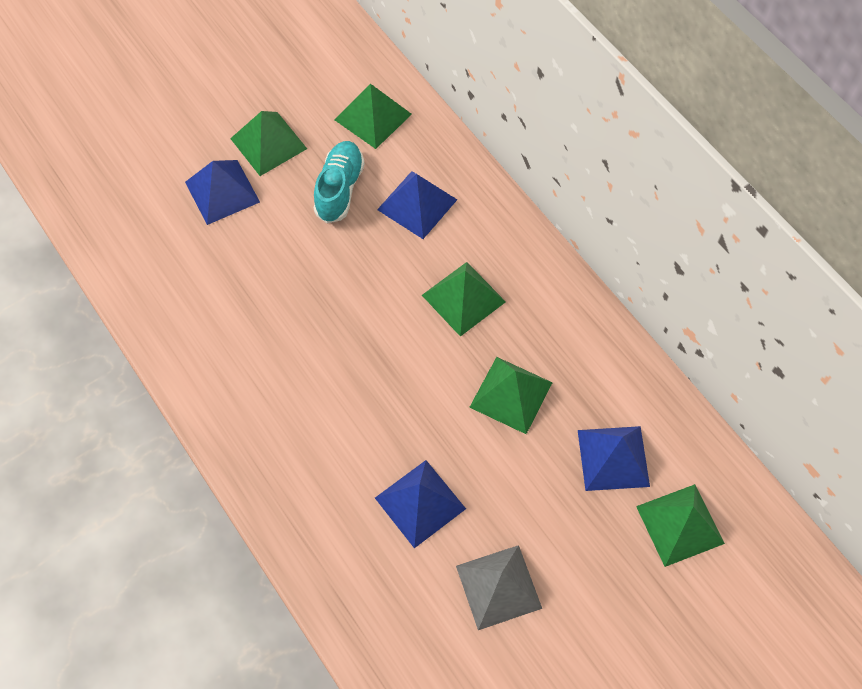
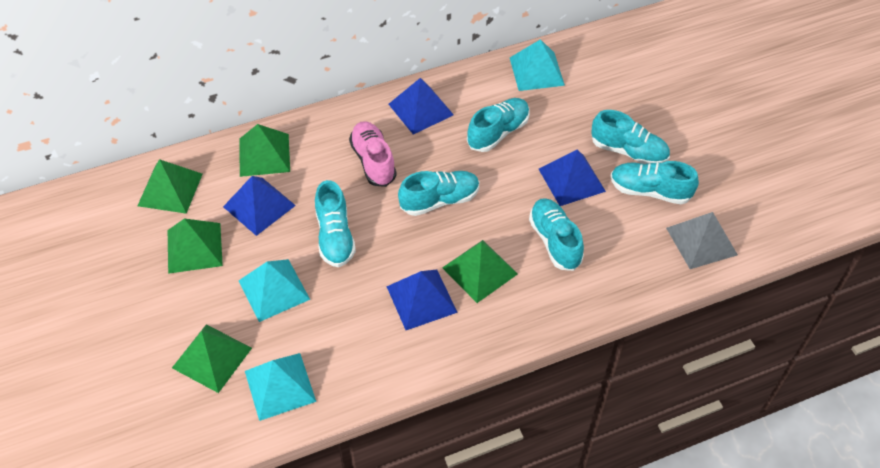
pink shoe: 0 -> 1
turquoise pyramid: 0 -> 3
turquoise shoe: 1 -> 6

